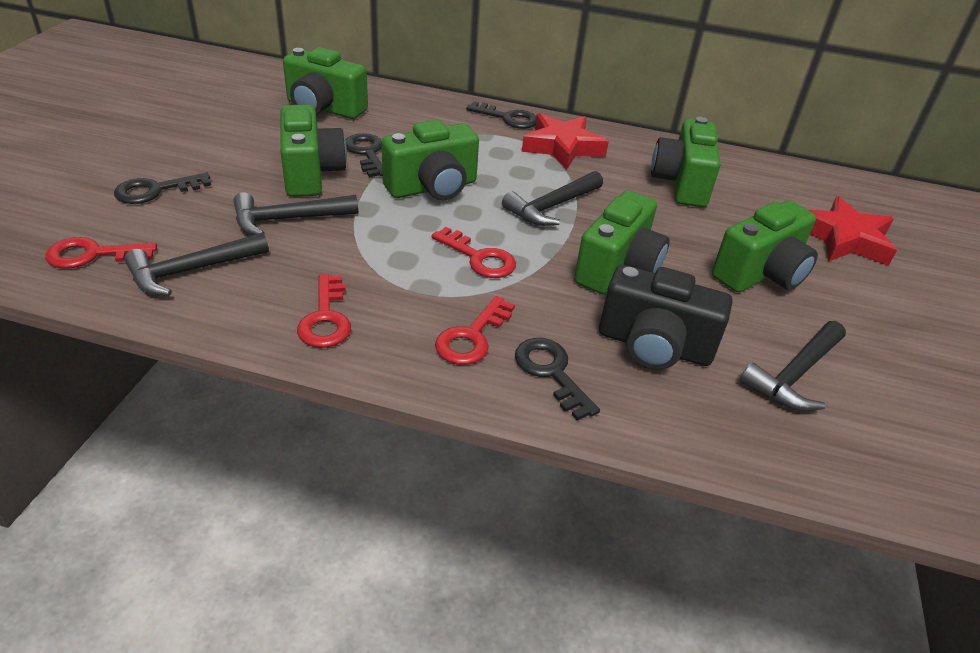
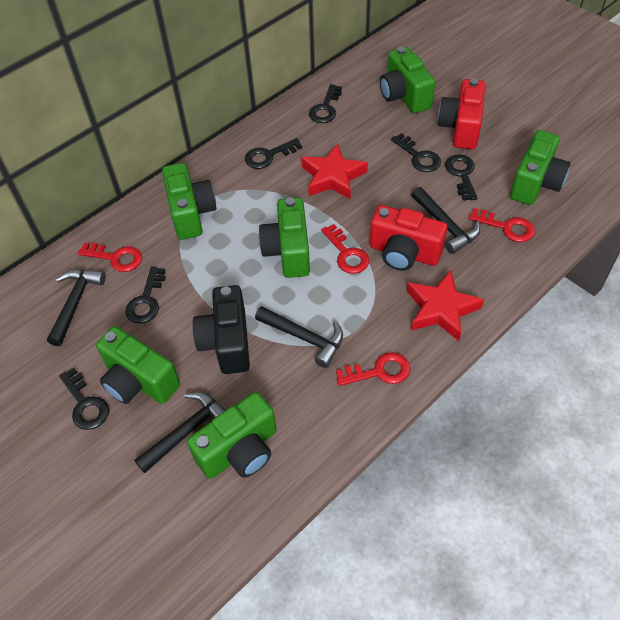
black key: 4 -> 6
red camera: 0 -> 2

